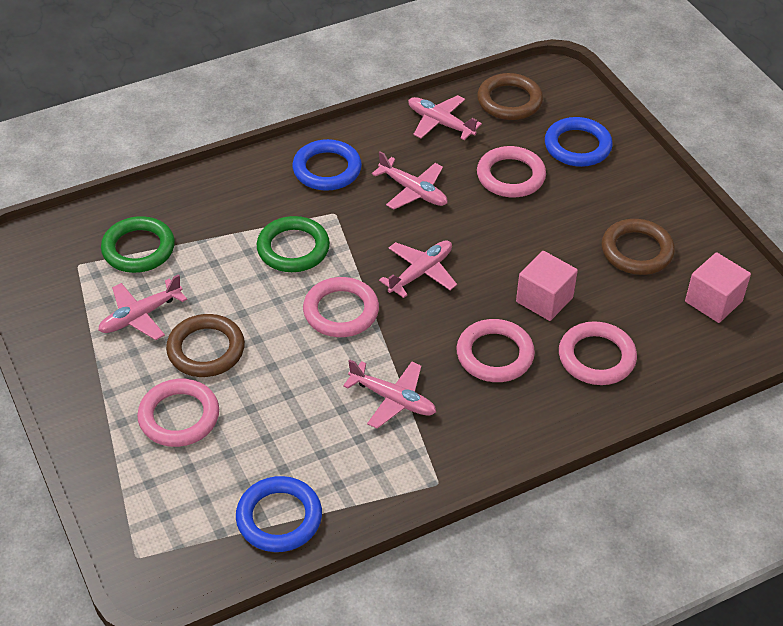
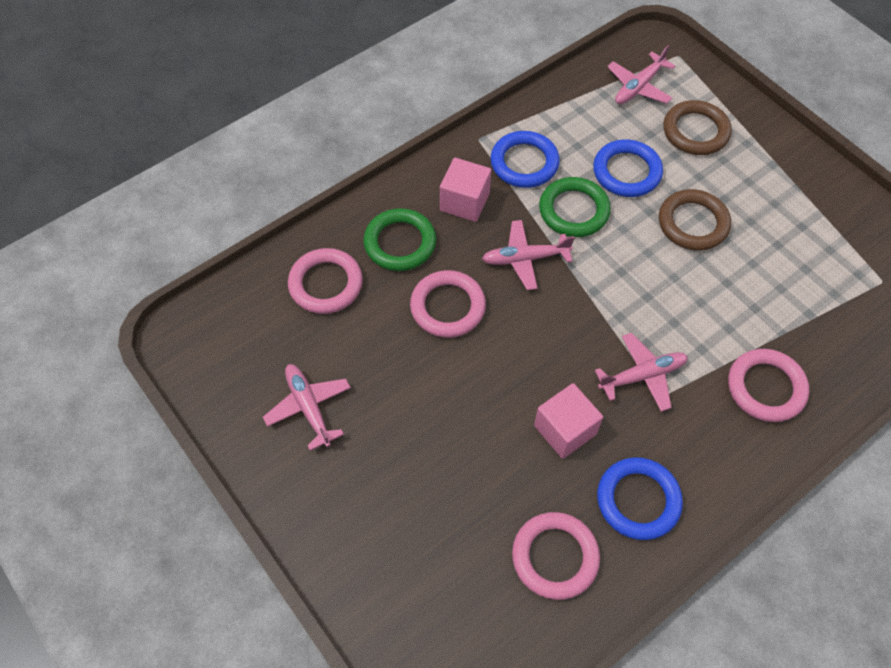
brown ring: 3 -> 2
pink plane: 5 -> 4
pink ring: 5 -> 4

